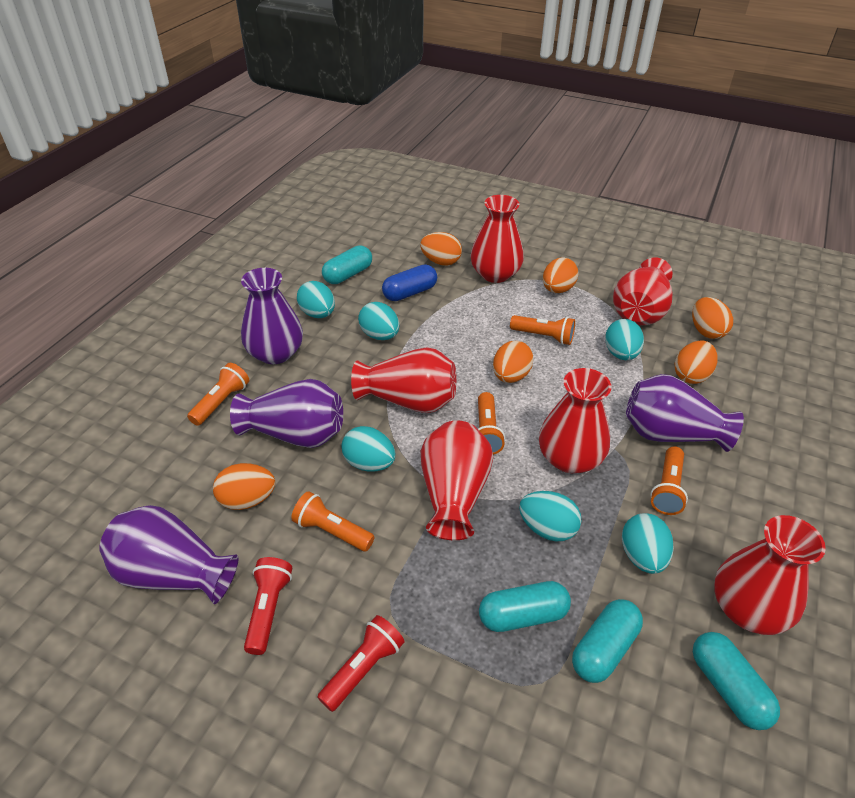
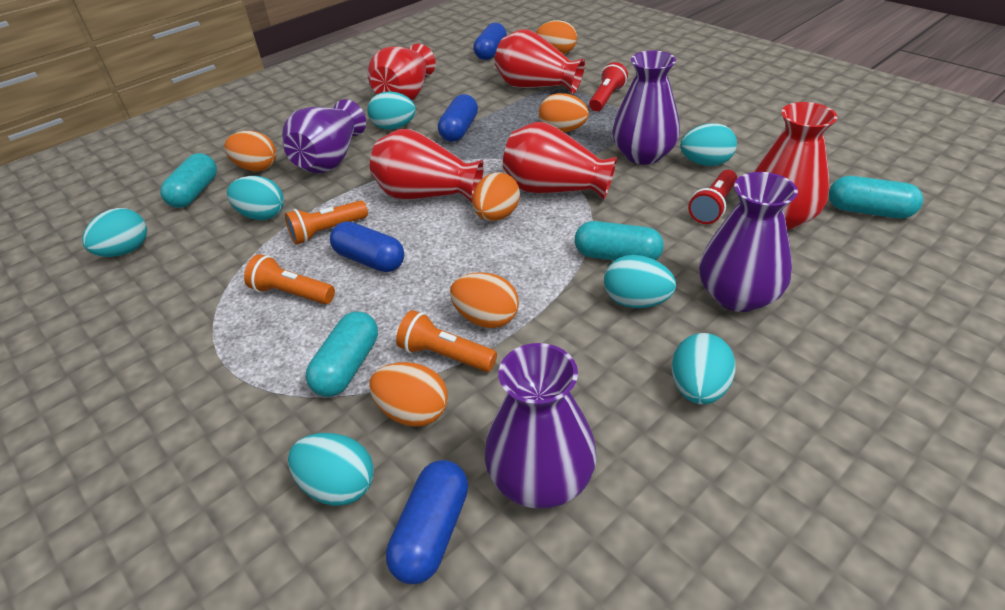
blue capsule: 1 -> 4
orange flashlight: 5 -> 3
red vase: 6 -> 5
turquoise egg: 6 -> 7

